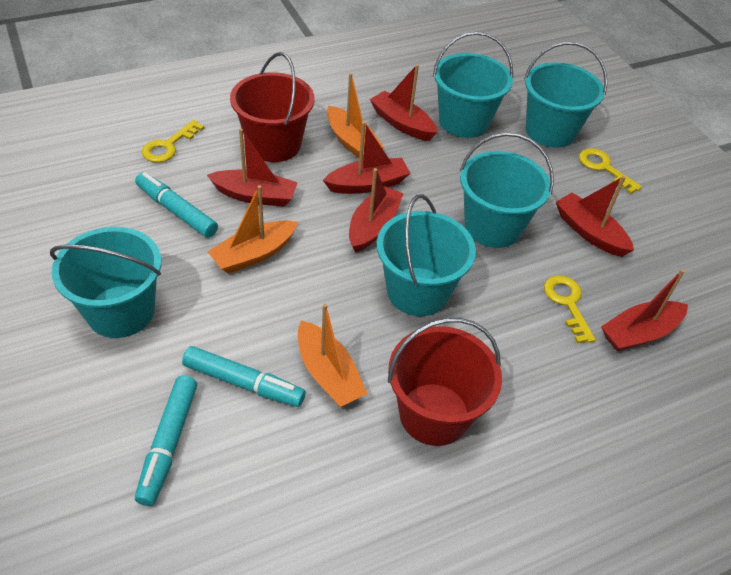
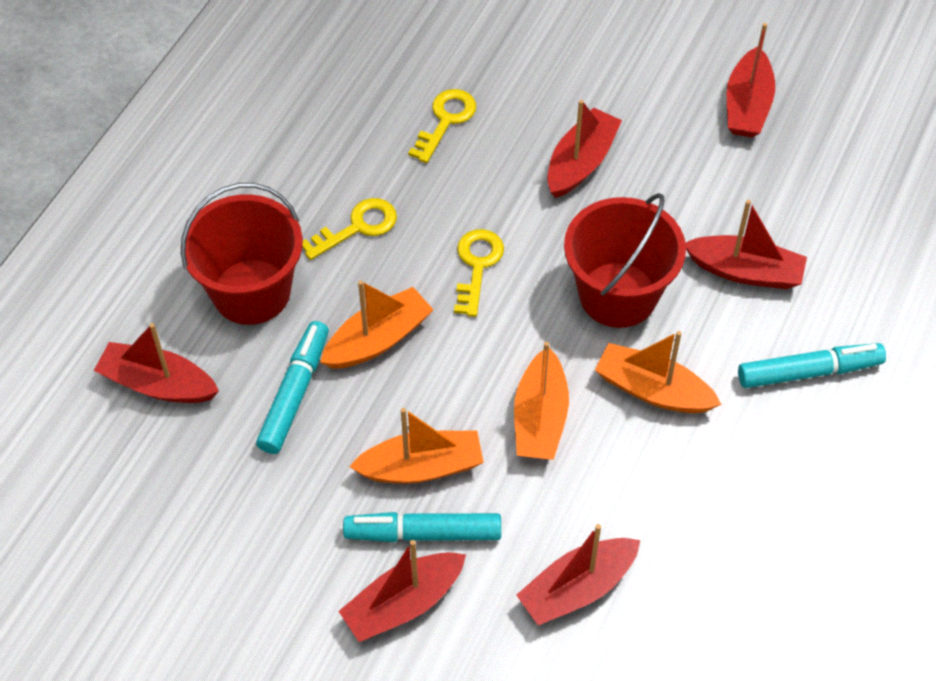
orange boat: 3 -> 4
turquoise bucket: 5 -> 0

